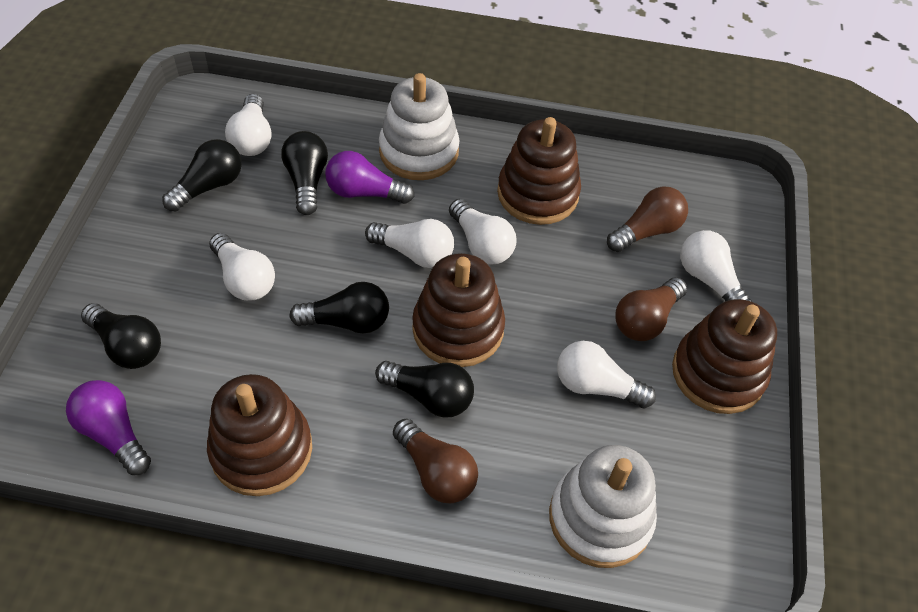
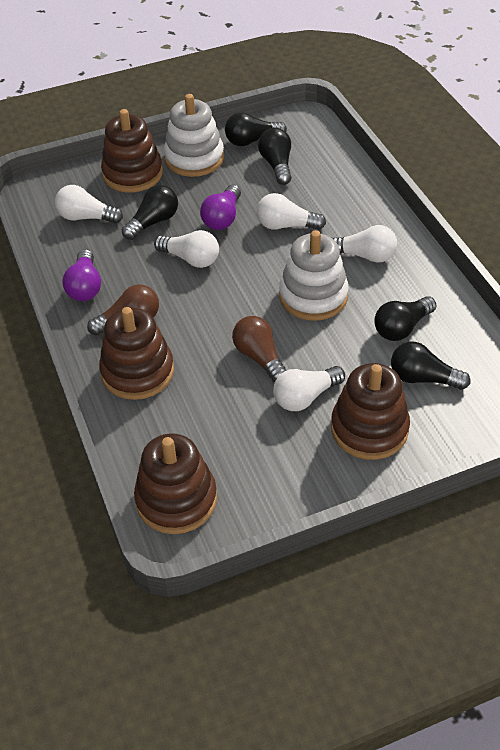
brown light bulb: 3 -> 2
white light bulb: 6 -> 5

